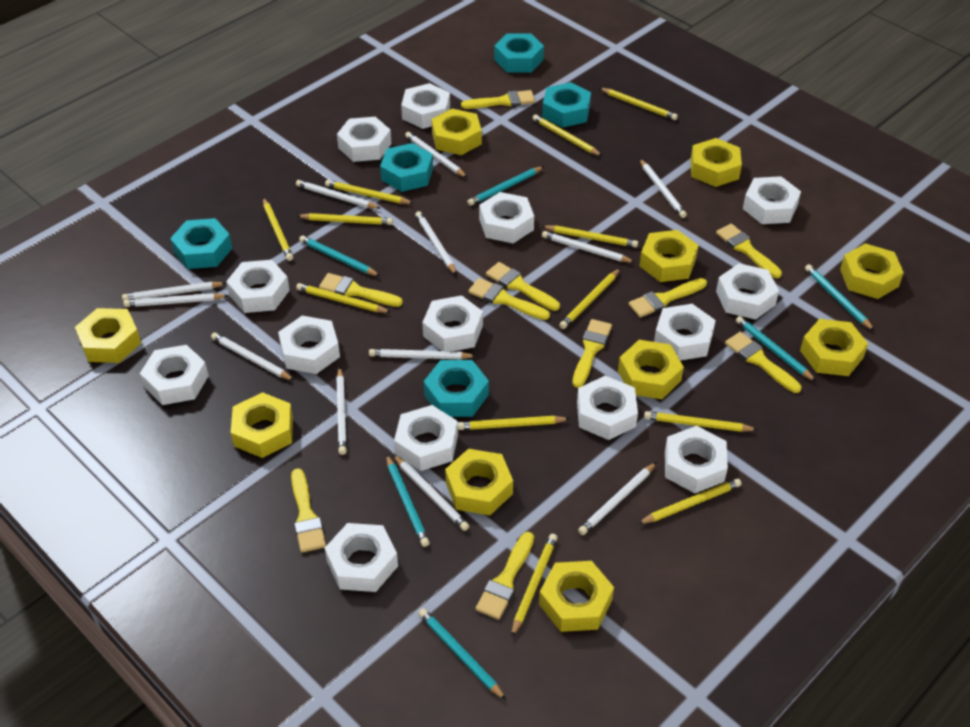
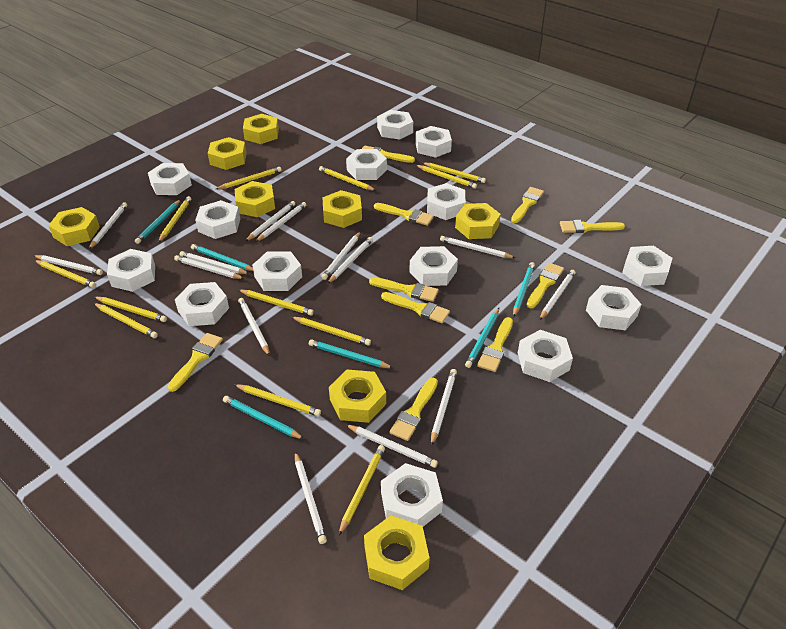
turquoise nut: 5 -> 0
white pencil: 12 -> 14
yellow nut: 10 -> 8

